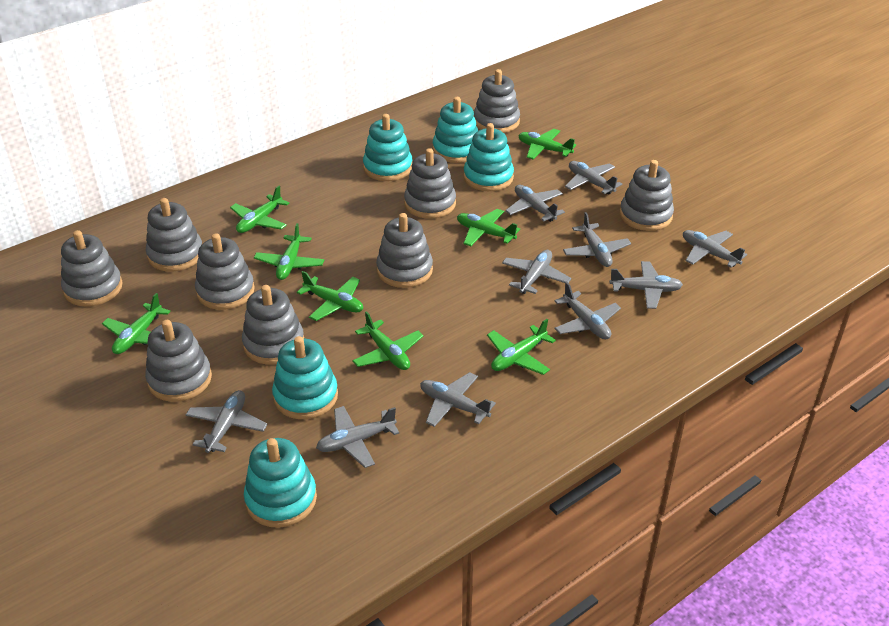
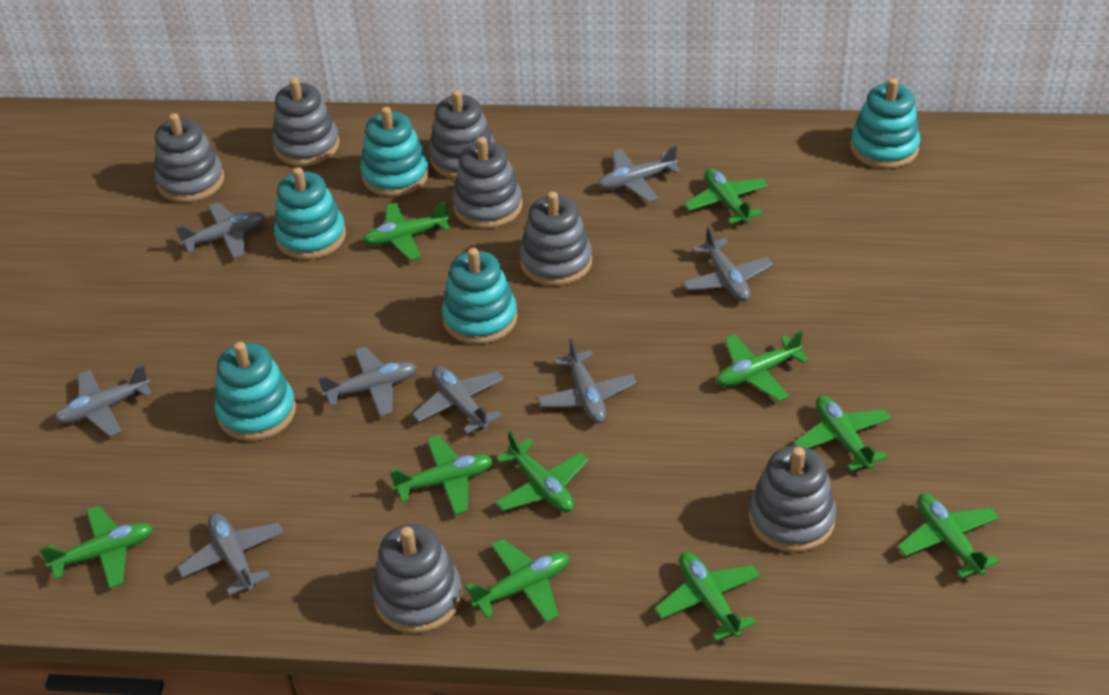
green plane: 8 -> 10
grey plane: 10 -> 8
grey stacking toy: 9 -> 7

